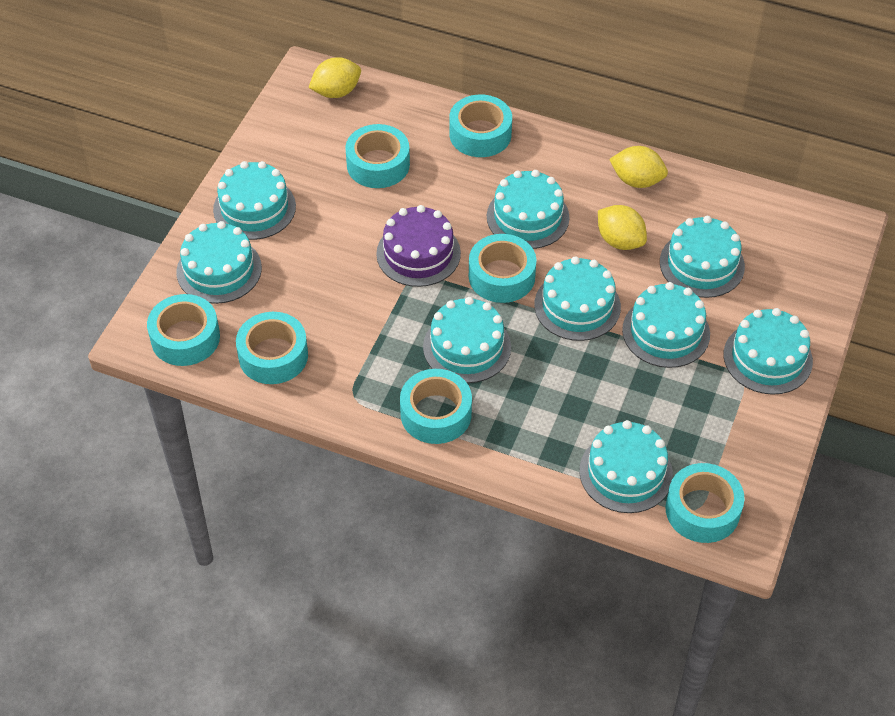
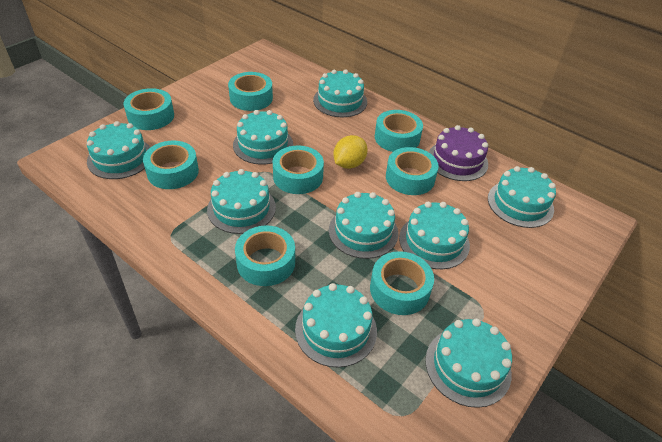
turquoise tape: 7 -> 8
yellow lemon: 3 -> 1

